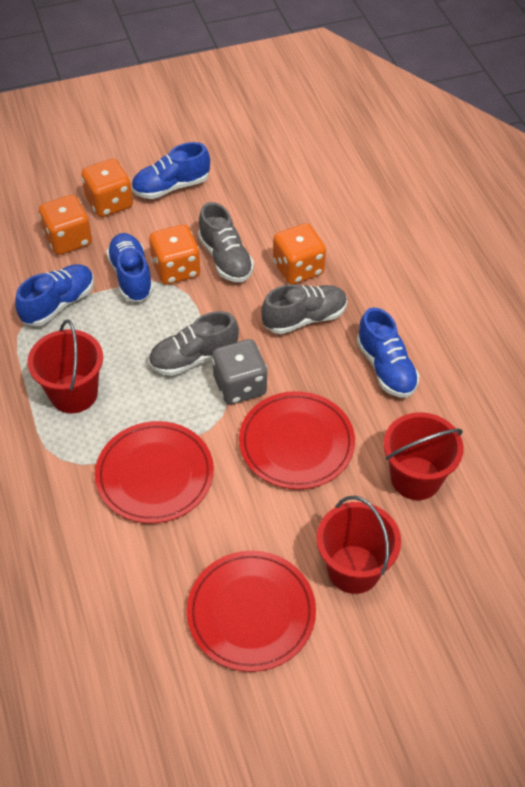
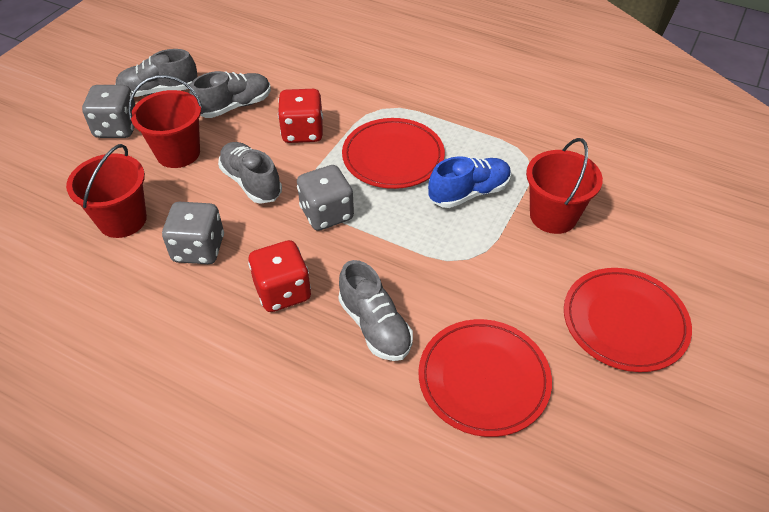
blue shoe: 4 -> 1
grey dice: 1 -> 3
grey shoe: 3 -> 4
orange dice: 4 -> 0
red dice: 0 -> 2

